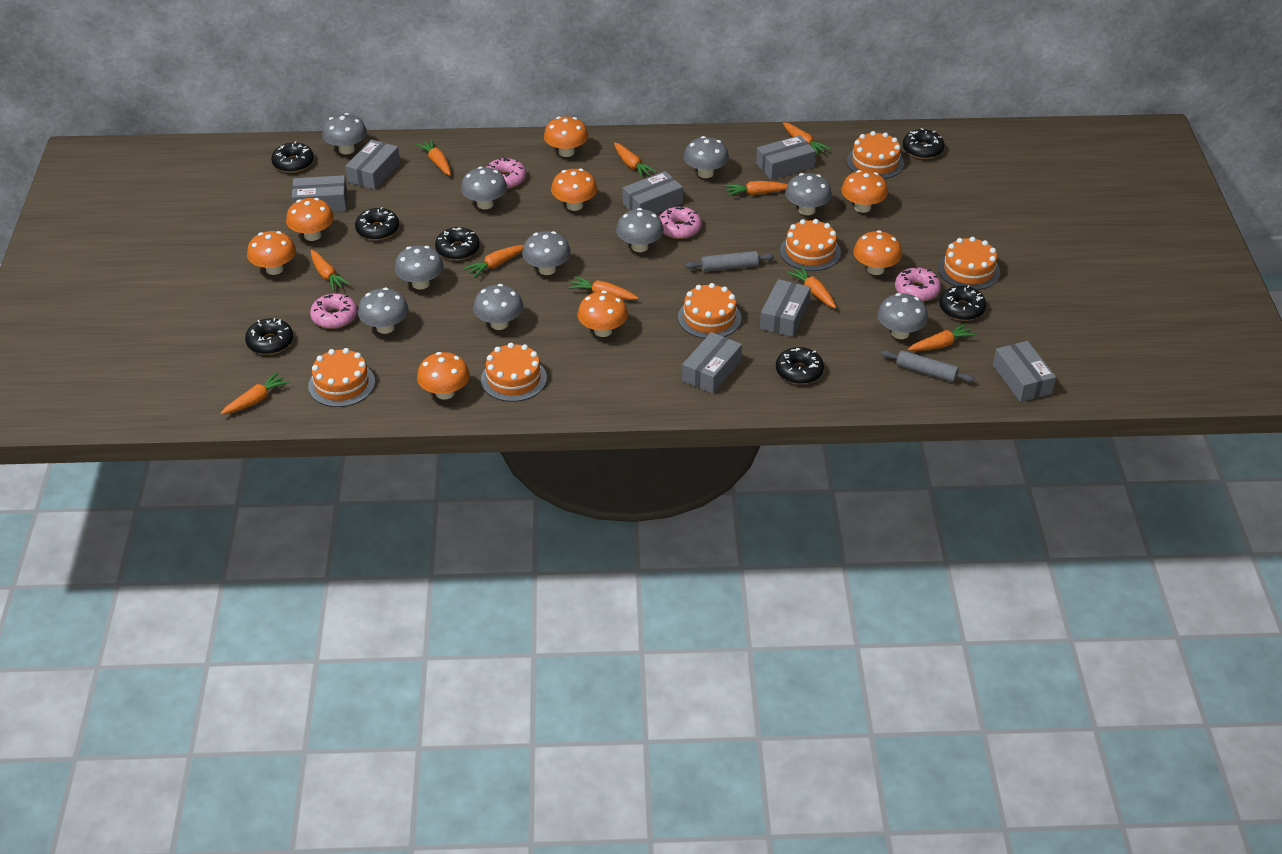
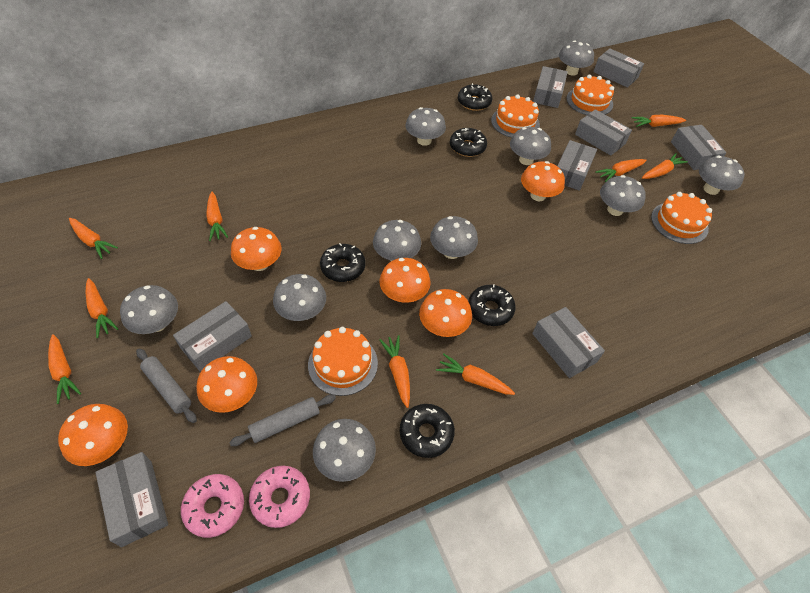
black donut: 7 -> 5
grey box: 7 -> 8
orange cake: 6 -> 4
orange carrot: 10 -> 9
orange mushroom: 8 -> 6
pink donut: 4 -> 2

